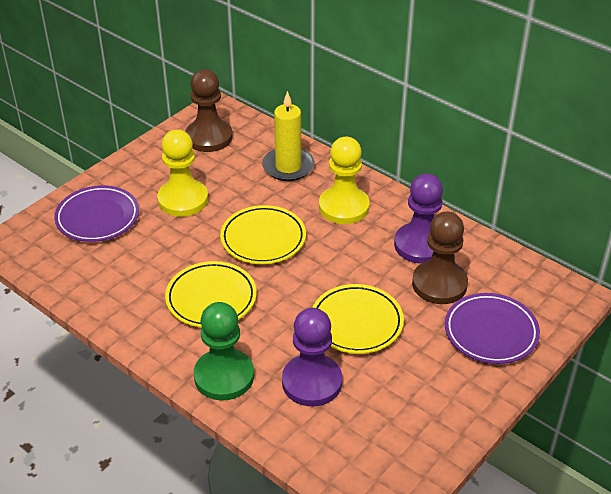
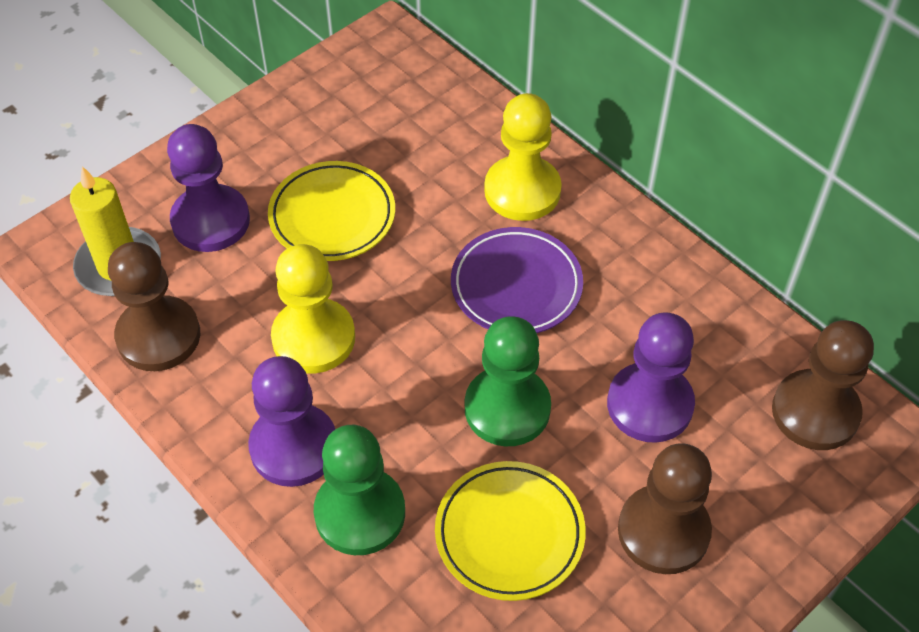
brown pawn: 2 -> 3
green pawn: 1 -> 2
purple pawn: 2 -> 3
purple plate: 2 -> 1
yellow plate: 3 -> 2

